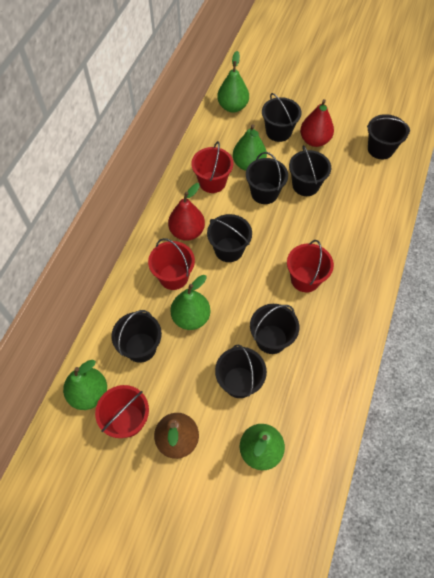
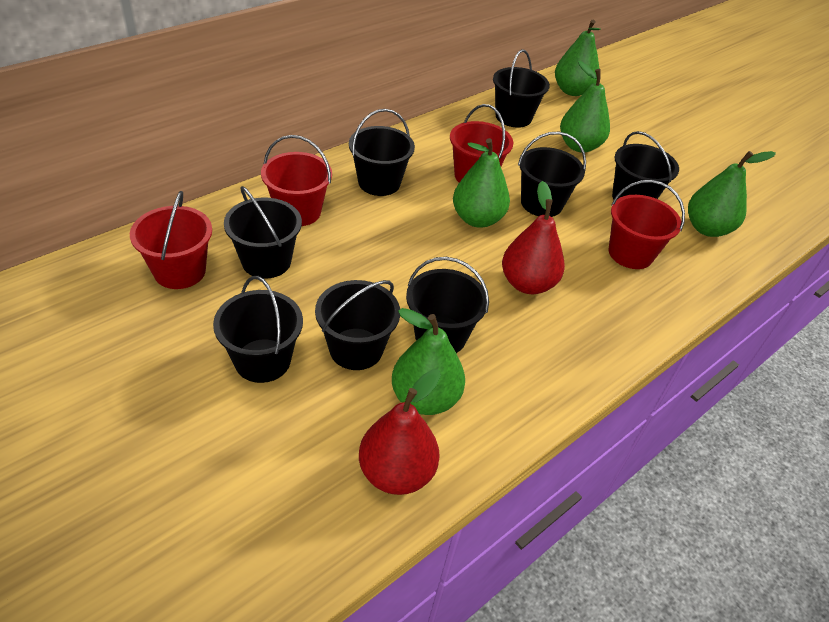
brown pear: 1 -> 0

